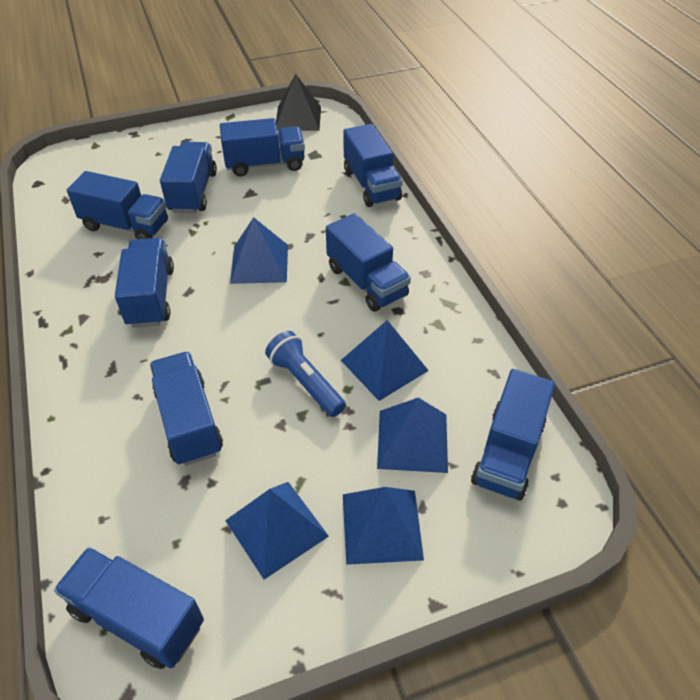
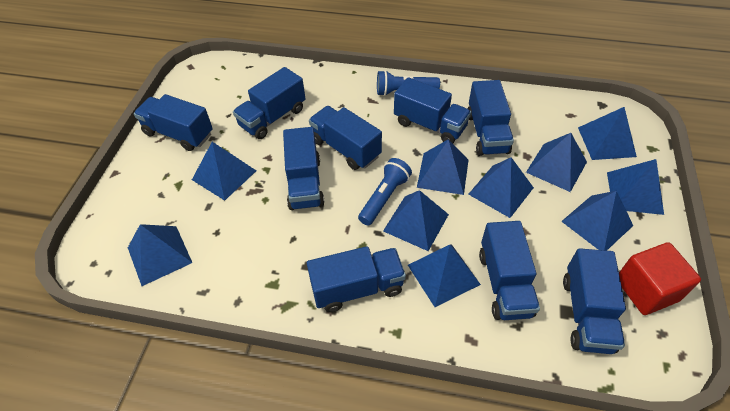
black pyramid: 1 -> 0
blue flashlight: 1 -> 2
blue pyramid: 5 -> 10
red cube: 0 -> 1

